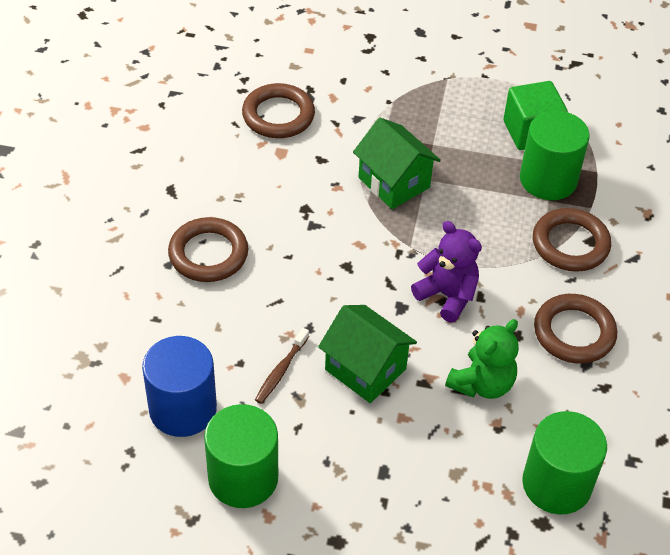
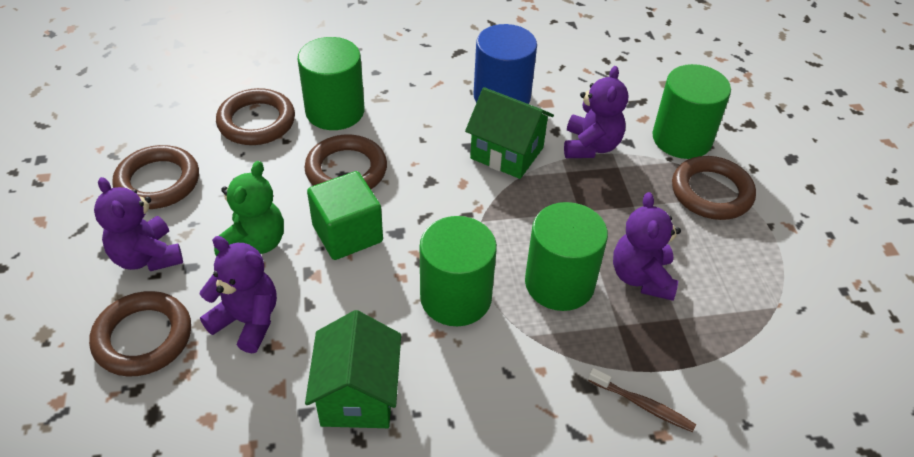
brown ring: 4 -> 5
green cylinder: 3 -> 4
purple teddy bear: 1 -> 4

